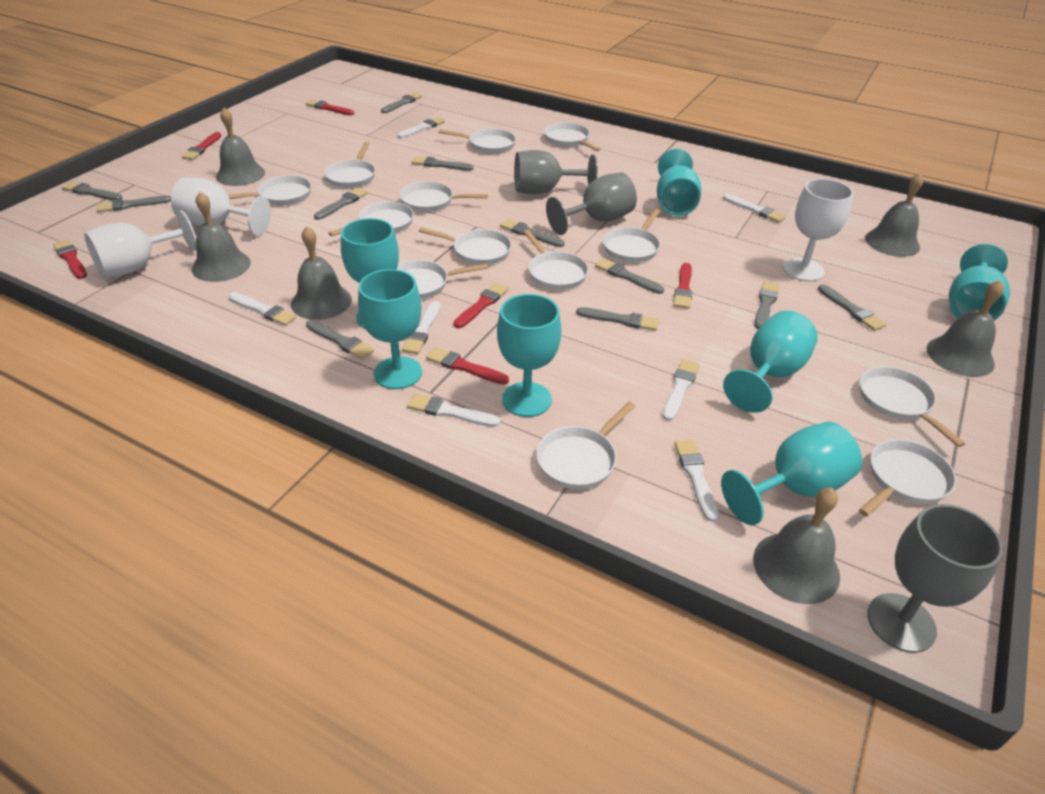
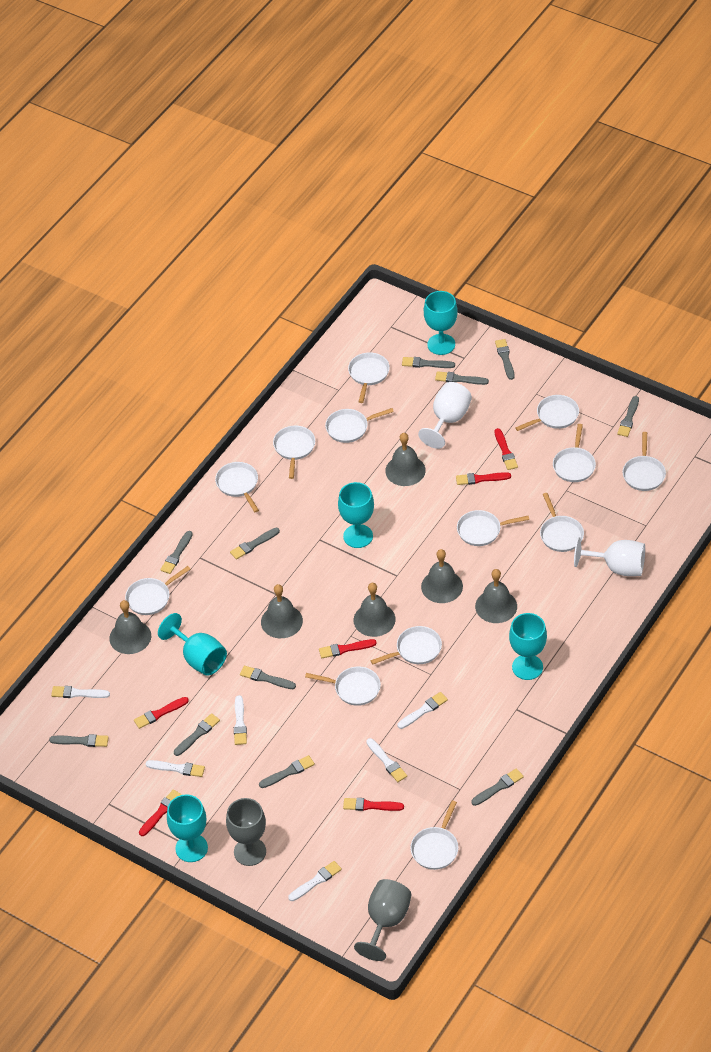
grey goblet: 3 -> 2
turquoise goblet: 7 -> 5
white brush: 7 -> 6
white goblet: 3 -> 2

